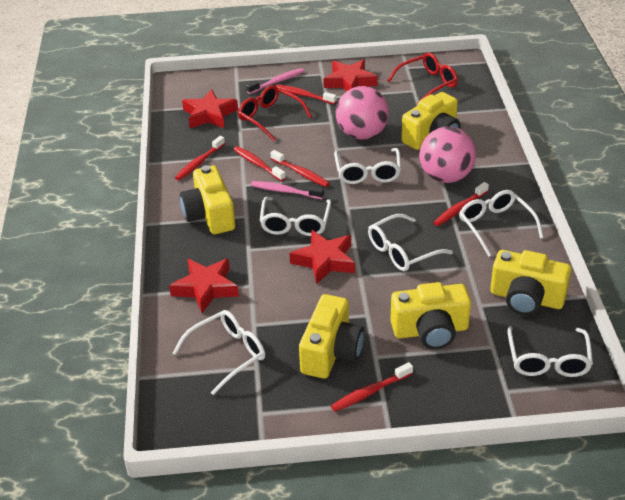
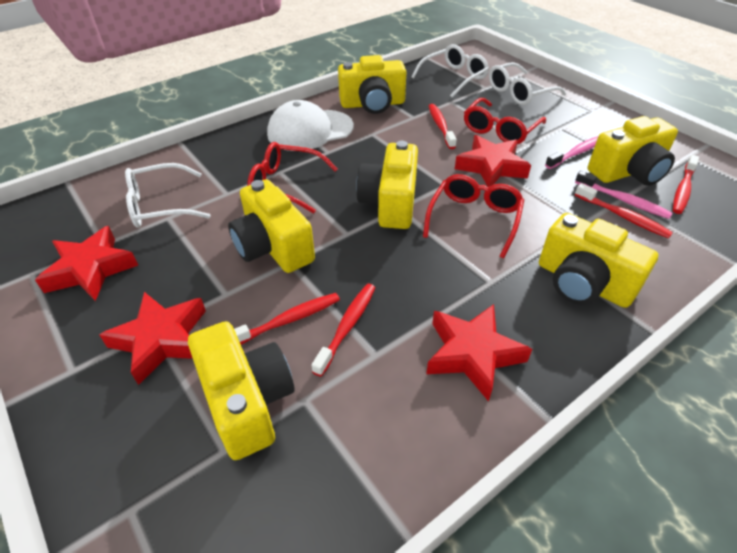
pink ball: 2 -> 0
red glasses: 2 -> 3
red toothbrush: 6 -> 5
white cap: 0 -> 1
white glasses: 6 -> 3
yellow camera: 5 -> 6

